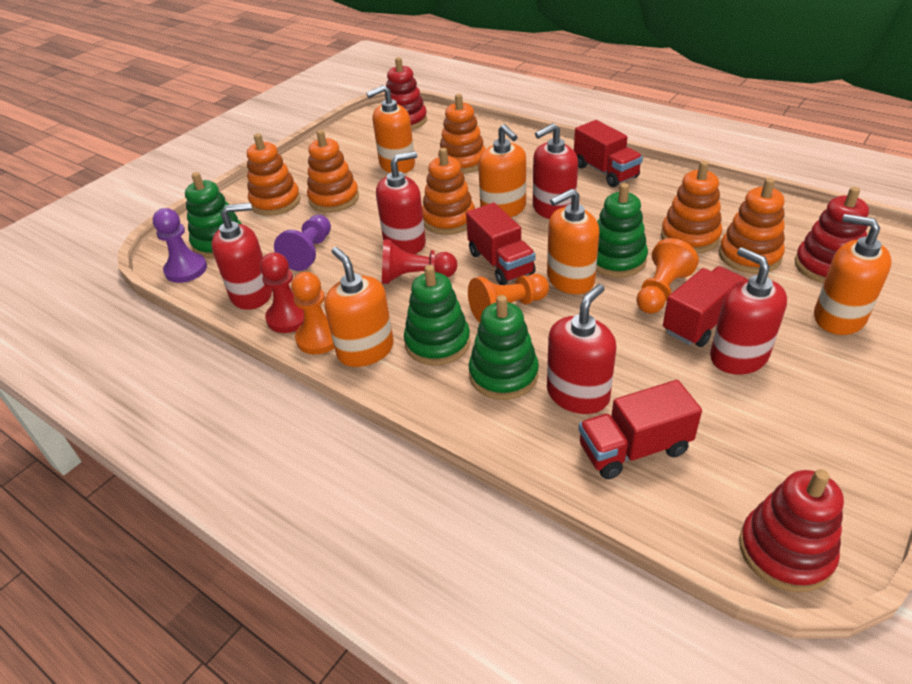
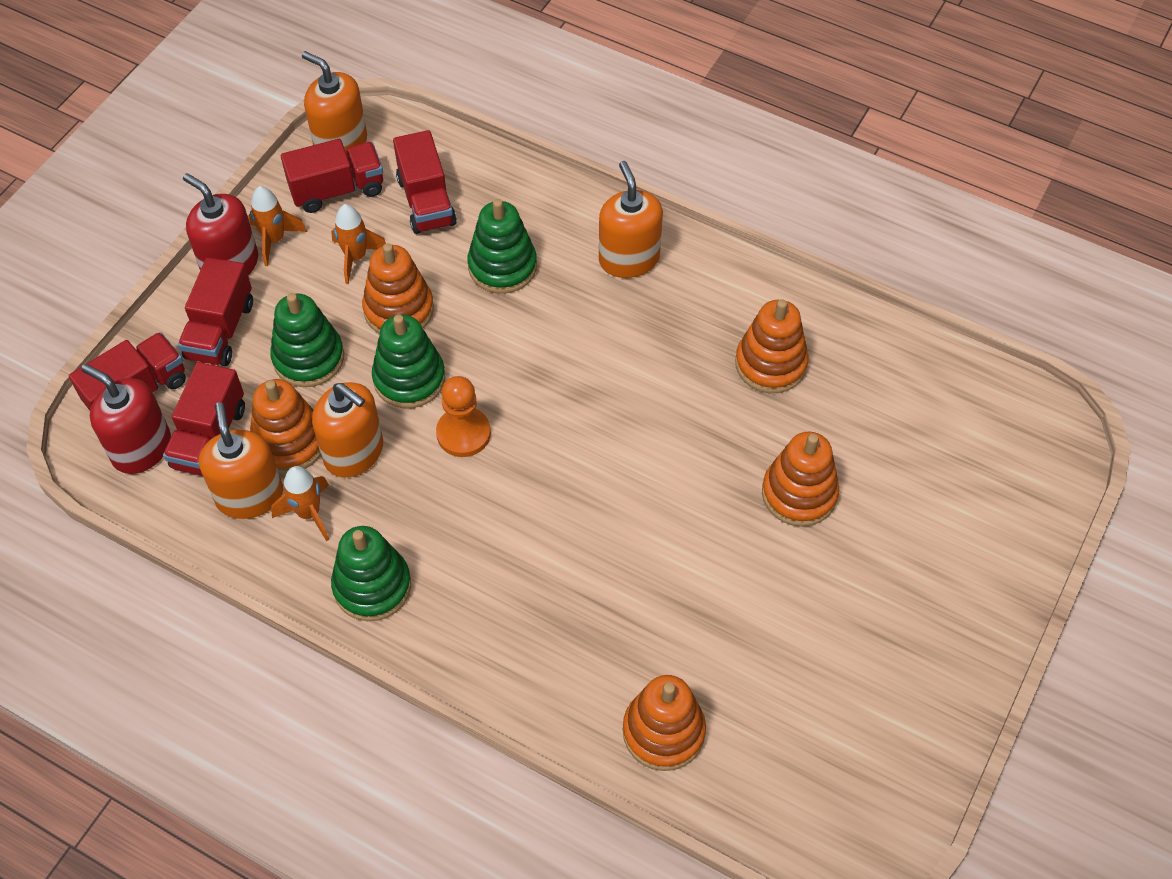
orange pawn: 3 -> 1
orange rocket: 0 -> 3
orange soap dispenser: 5 -> 4
orange stacking toy: 6 -> 5
purple pawn: 2 -> 0
red pawn: 2 -> 0
red soap dispenser: 5 -> 2
red stacking toy: 3 -> 0
red truck: 4 -> 5

